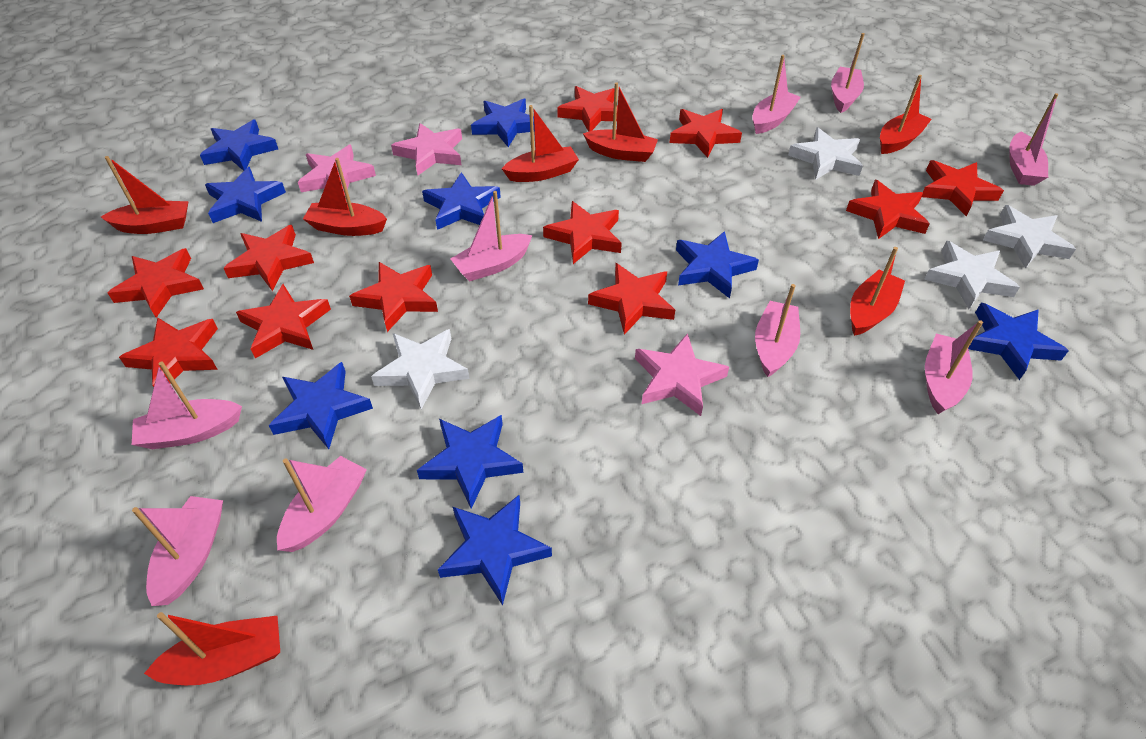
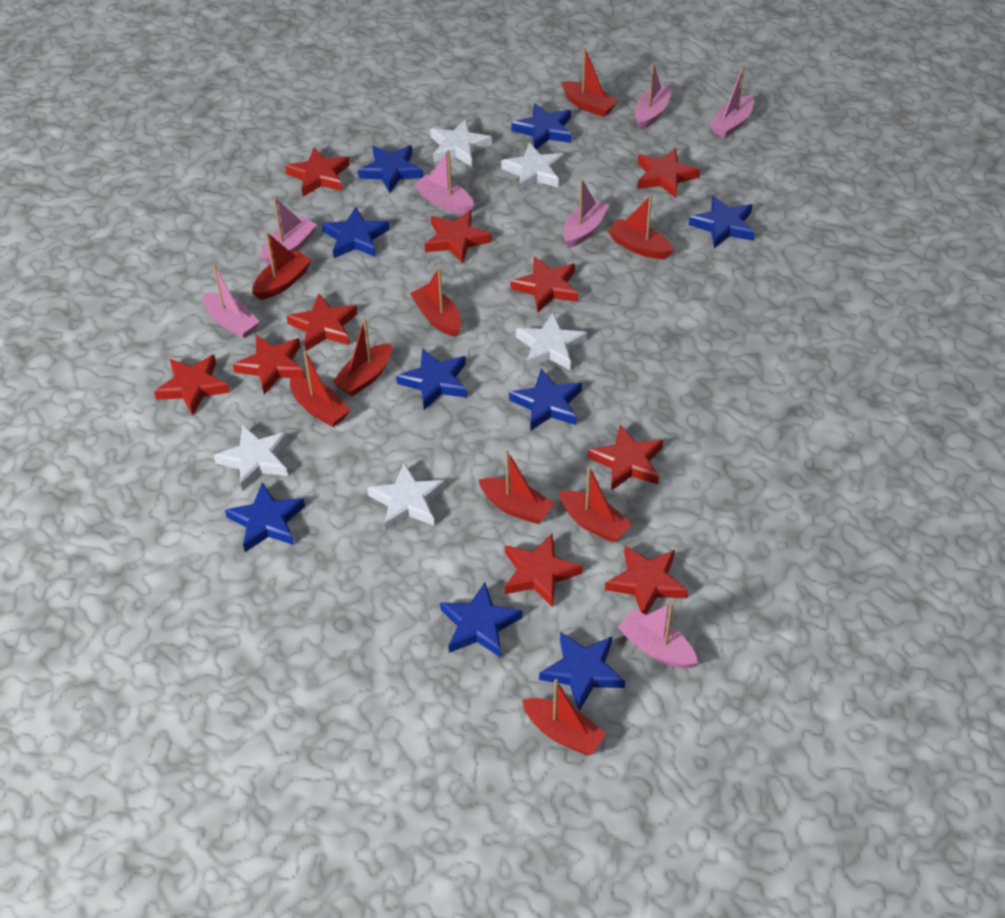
pink boat: 9 -> 7
pink star: 3 -> 0
red boat: 7 -> 9
red star: 11 -> 10
white star: 4 -> 5

